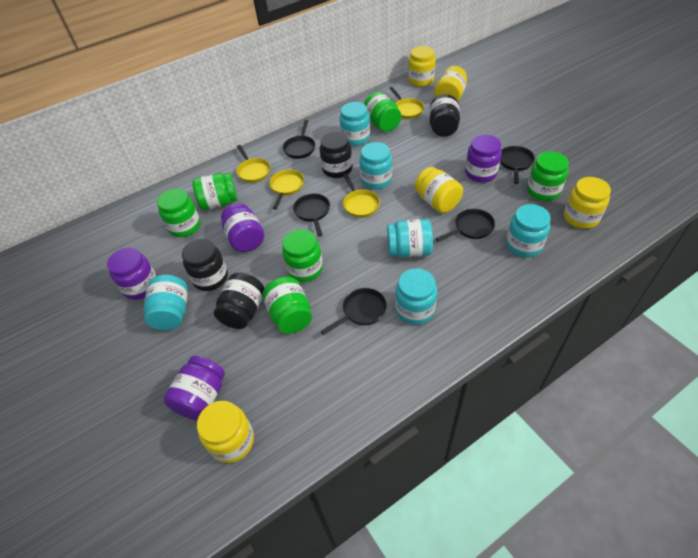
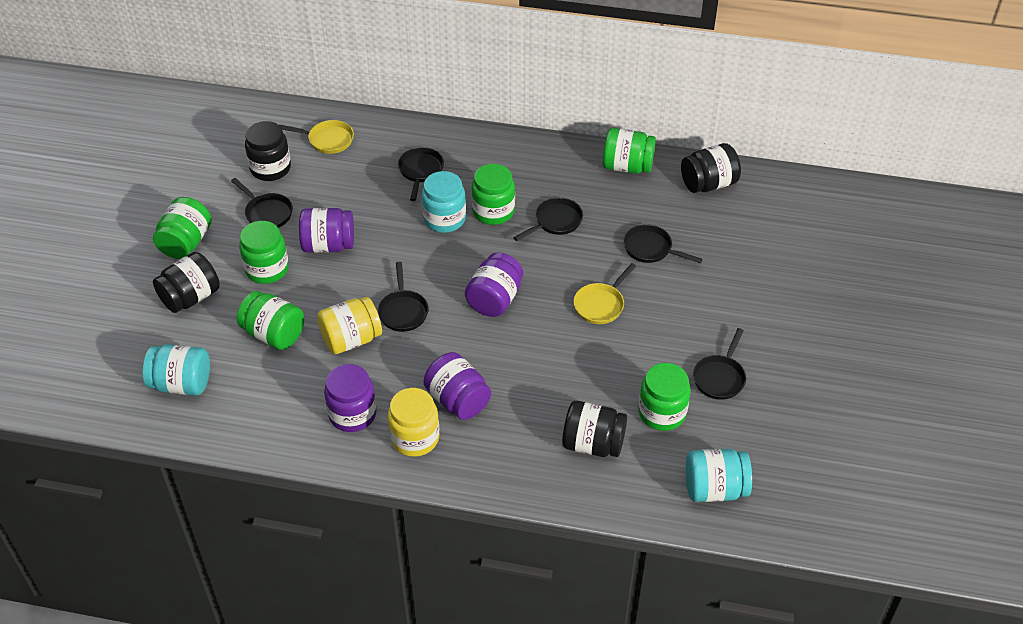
black pan: 5 -> 6
turquoise jar: 6 -> 3
yellow jar: 5 -> 2
yellow pan: 4 -> 2

